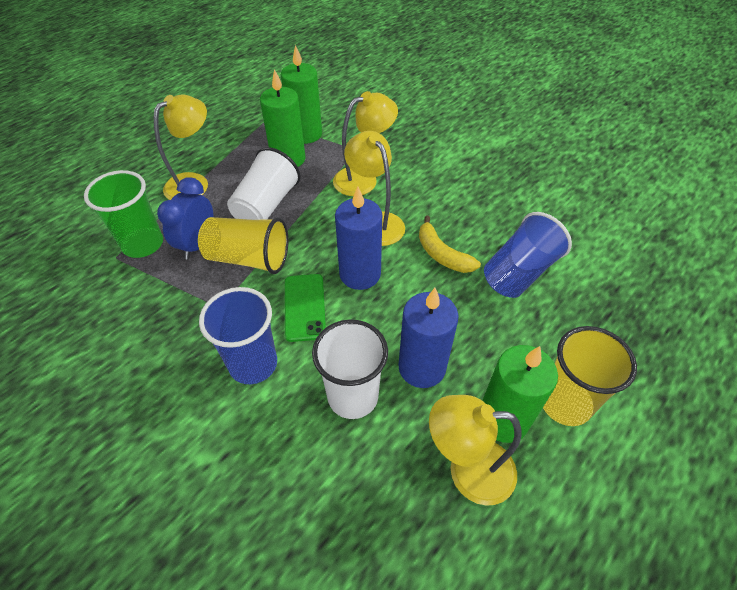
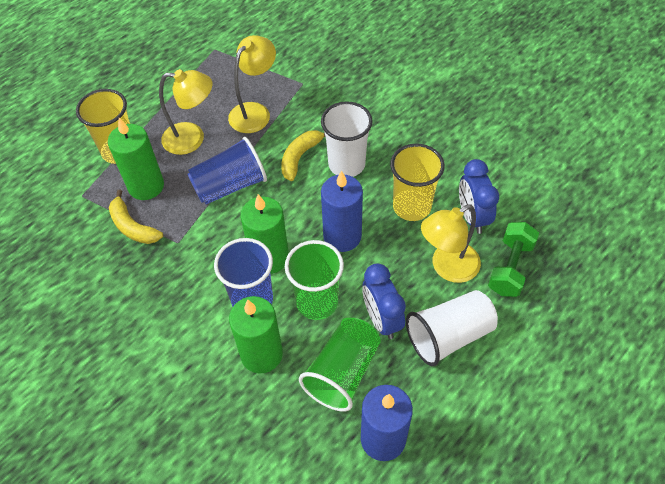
blue clock: 1 -> 2
green cup: 1 -> 2
green dumbbell: 0 -> 1
green phone: 1 -> 0
yellow banana: 1 -> 2
yellow lamp: 4 -> 3

